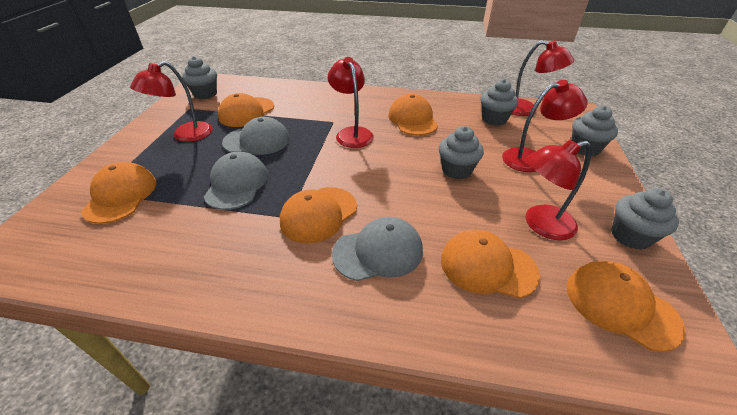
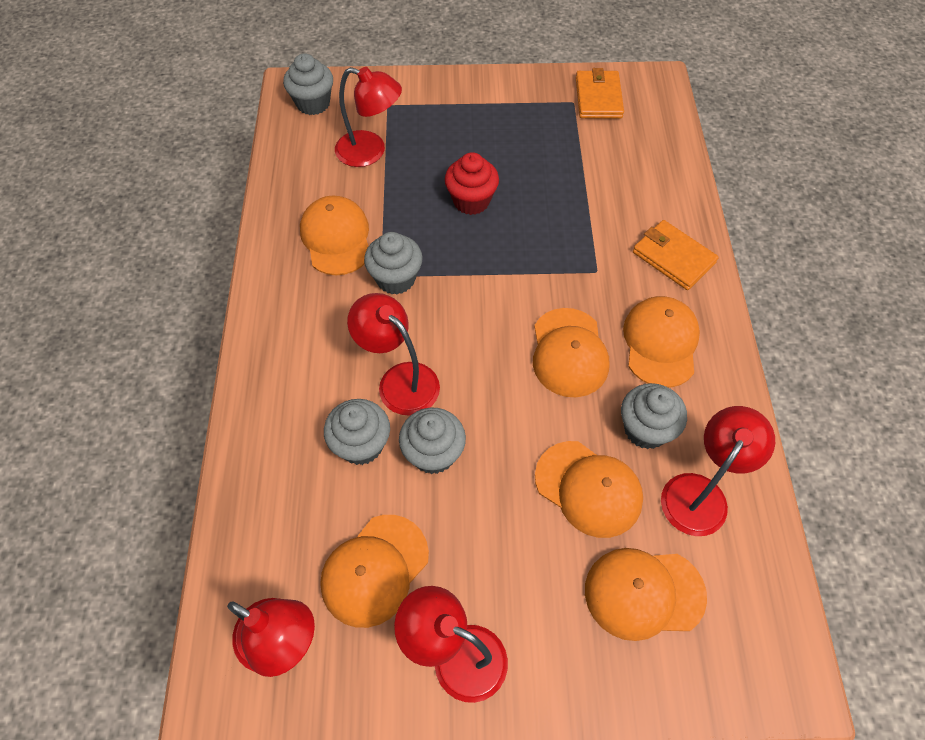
grey cap: 3 -> 0
orange wallet: 0 -> 2
red cupcake: 0 -> 1

